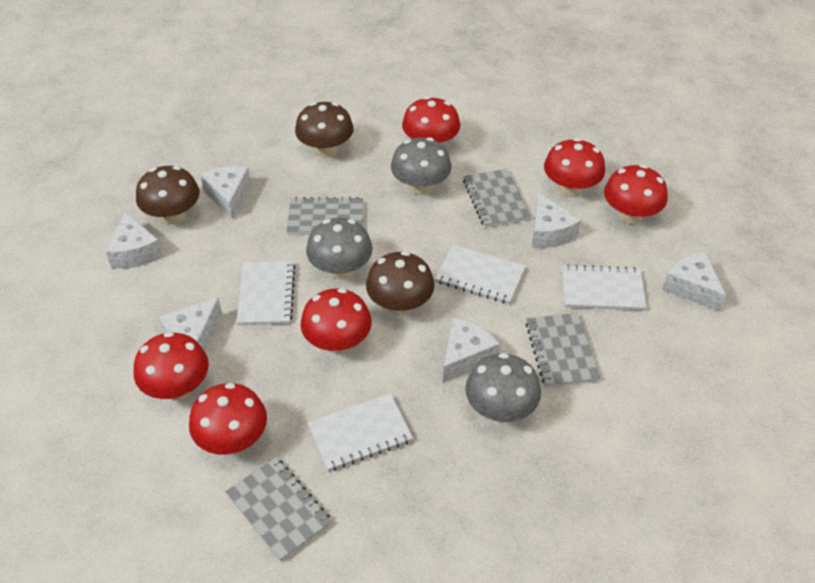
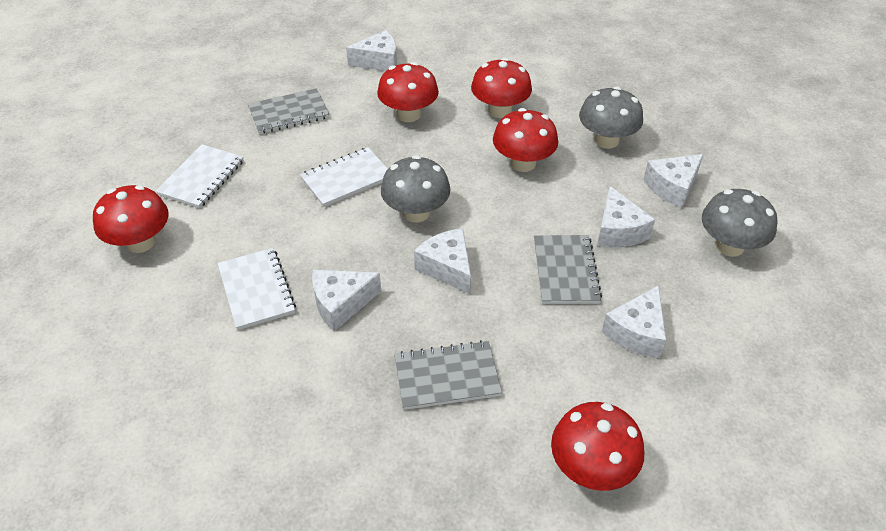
brown mushroom: 3 -> 0
grey notebook: 4 -> 3
red mushroom: 6 -> 5
white notebook: 4 -> 3

